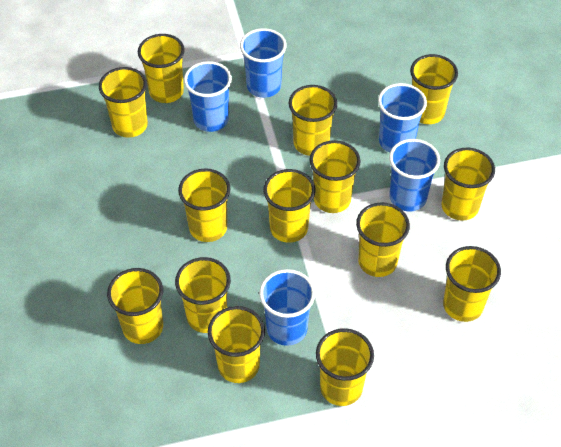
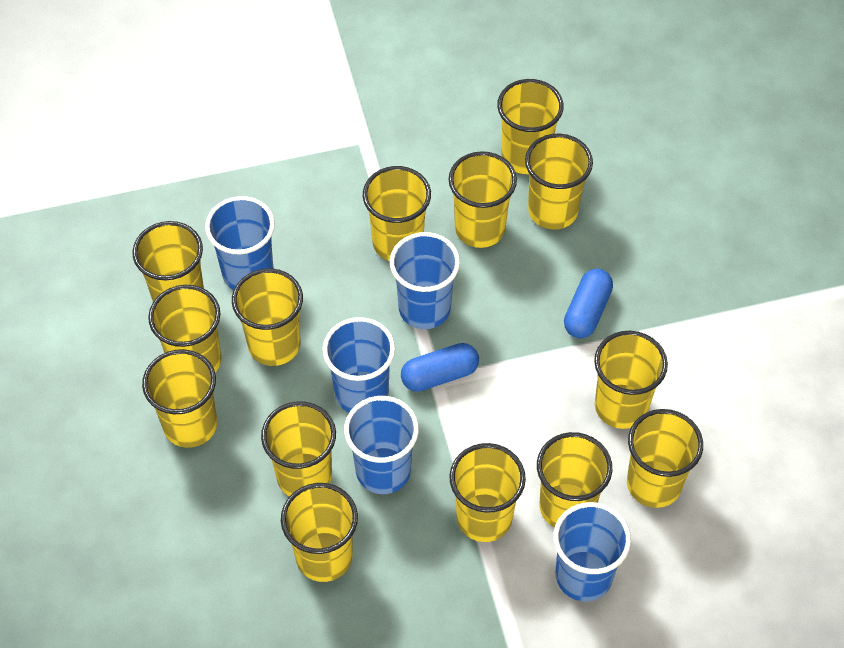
blue capsule: 0 -> 2

